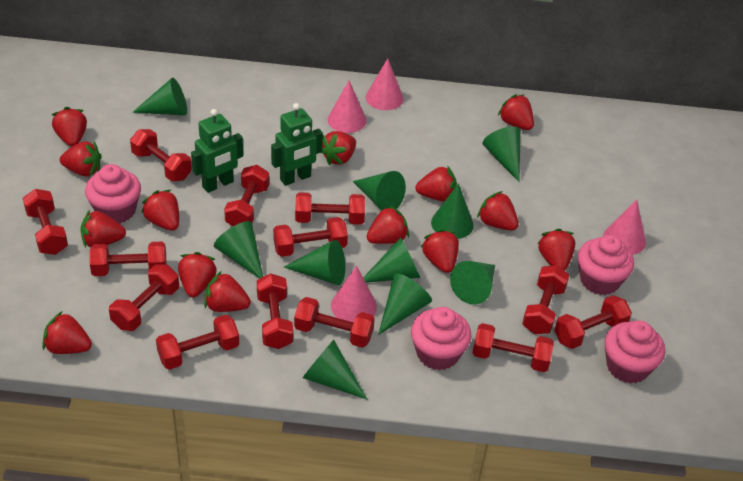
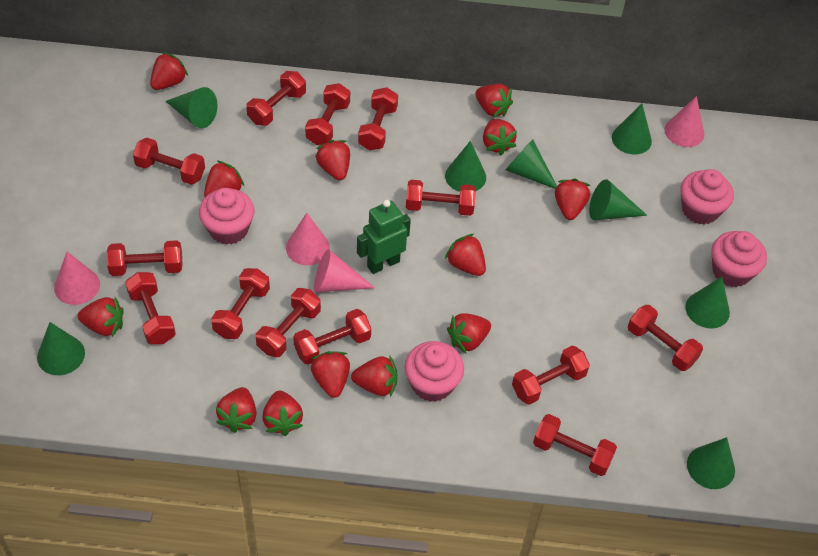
green cone: 10 -> 8
green robot: 2 -> 1
red strawberry: 14 -> 13

